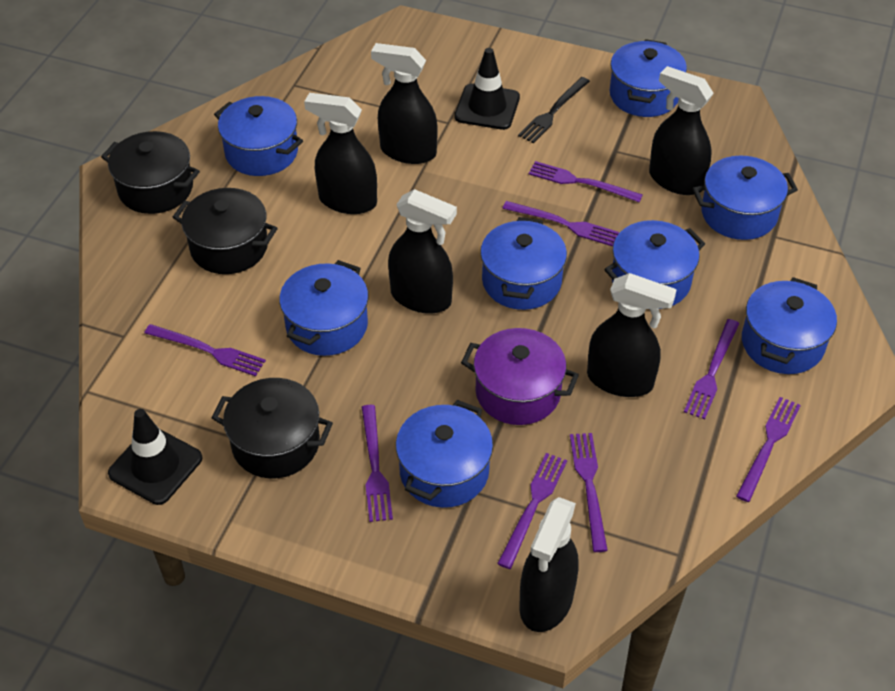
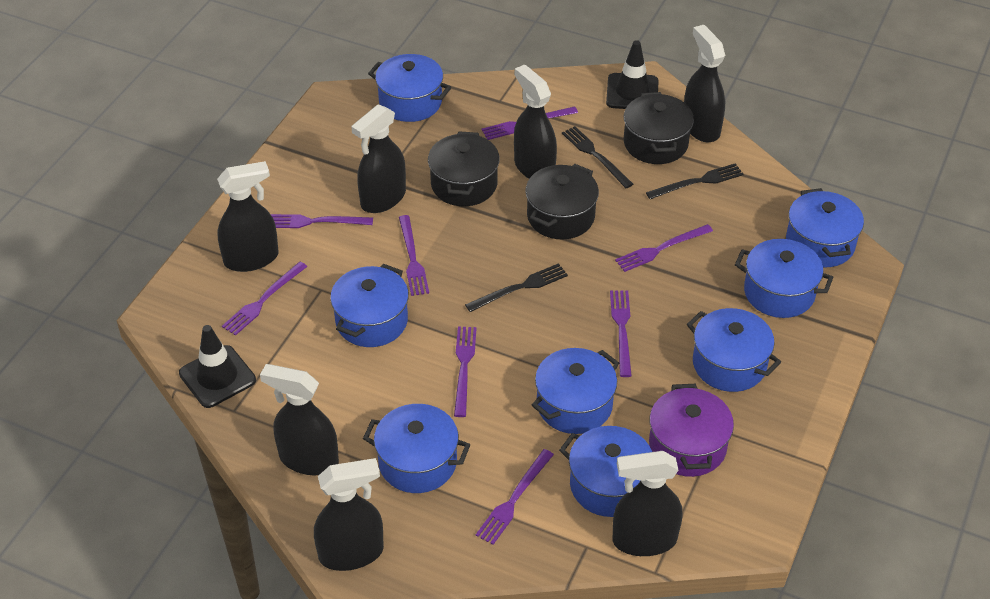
black fork: 1 -> 3
black spray bottle: 6 -> 7

